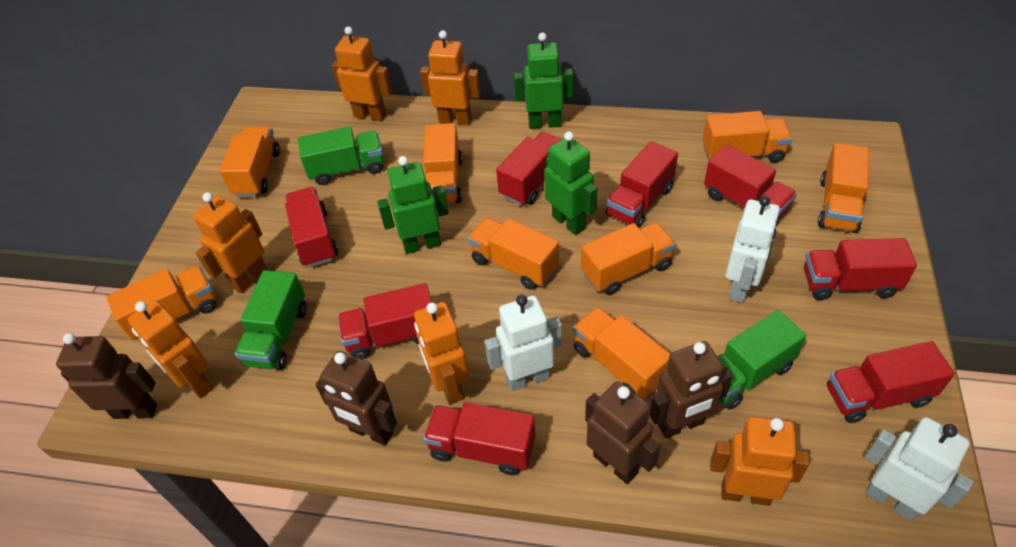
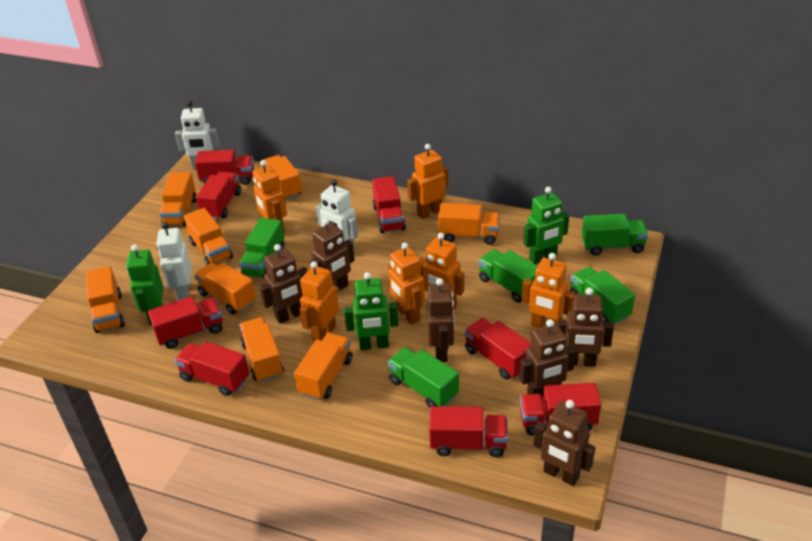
brown robot: 4 -> 6
green truck: 3 -> 5

